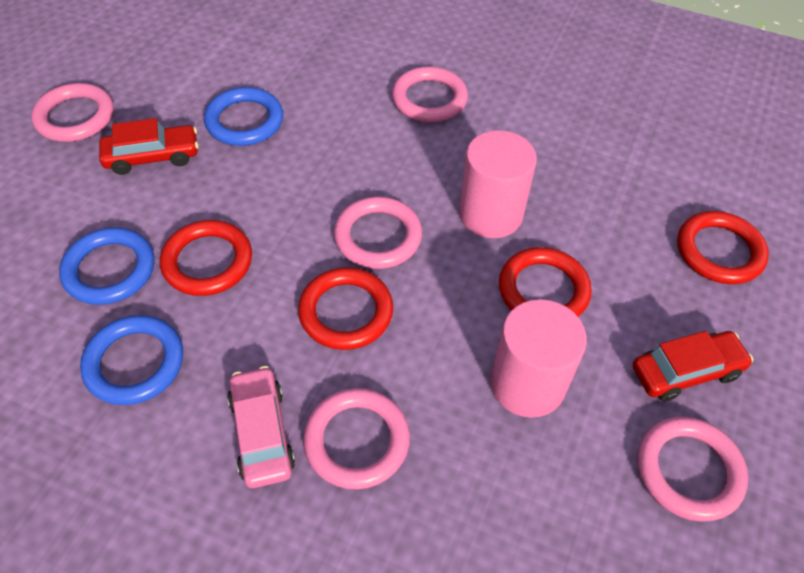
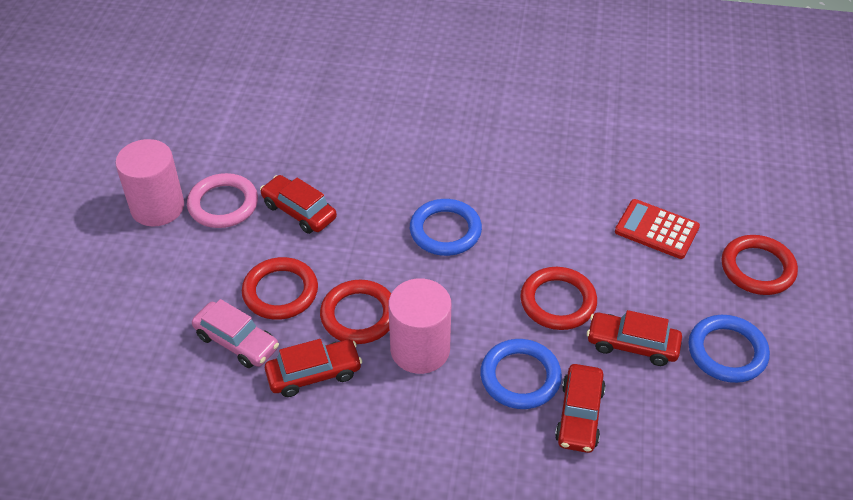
pink ring: 5 -> 1
red calculator: 0 -> 1
red car: 2 -> 4

